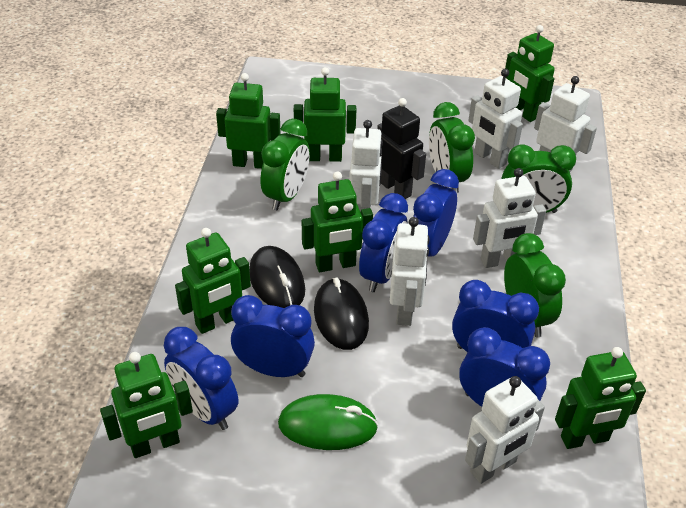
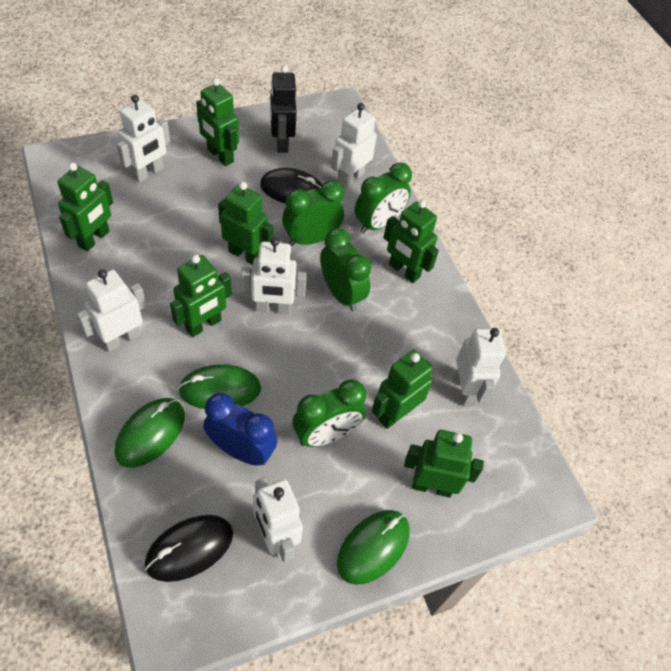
blue clock: 6 -> 1
green mouse: 1 -> 3

